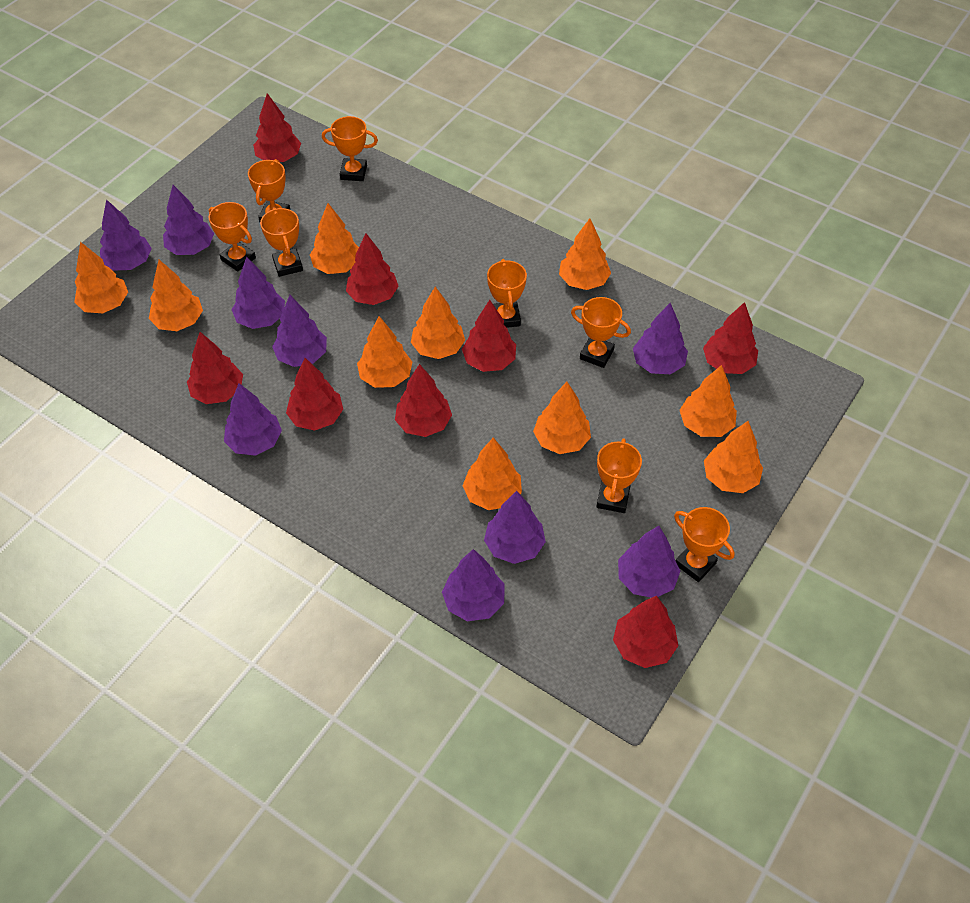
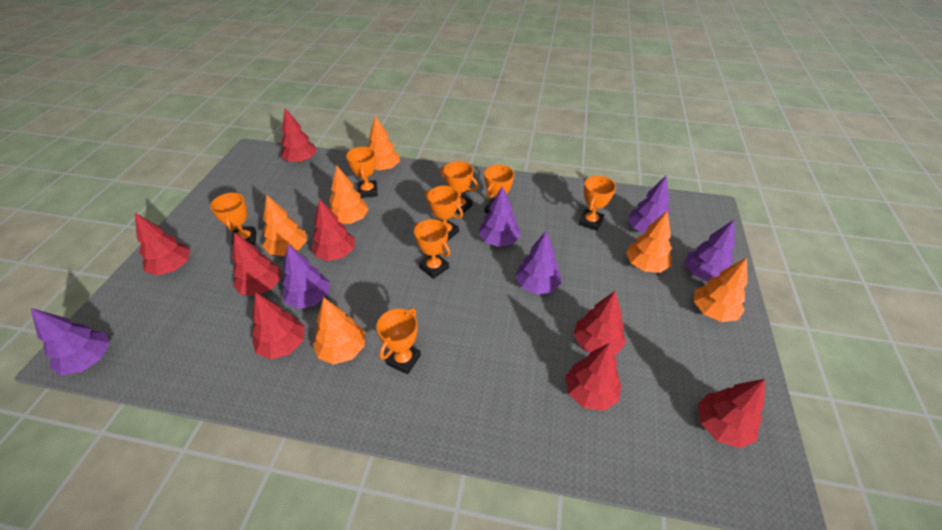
orange tree: 10 -> 6
purple tree: 9 -> 6

